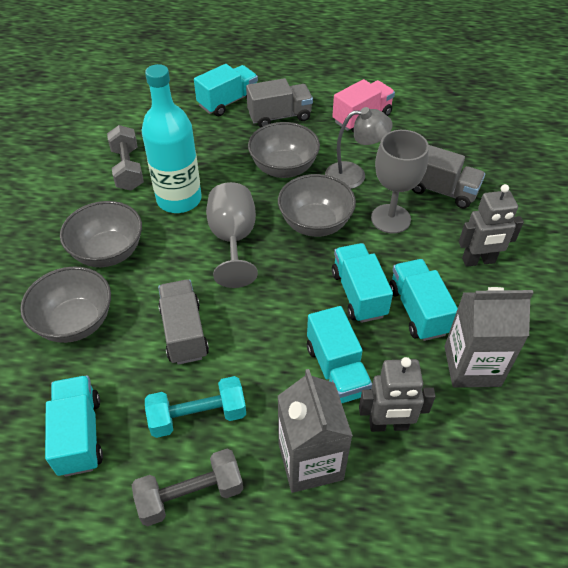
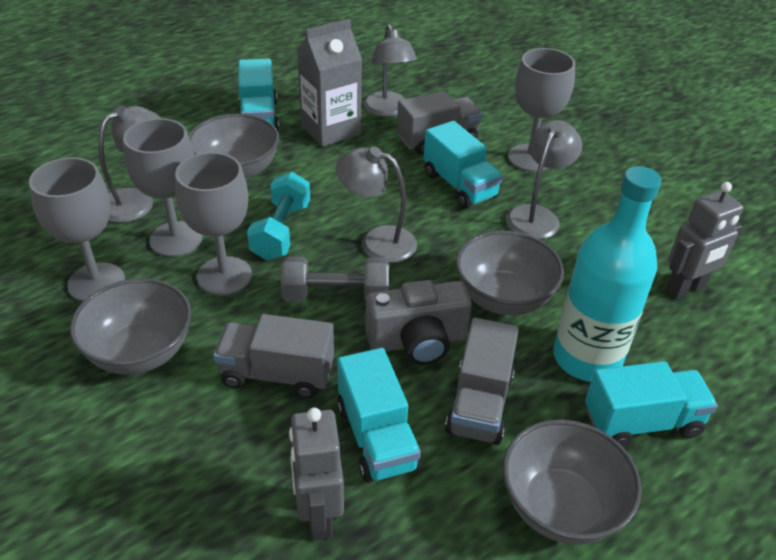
grey camera: 0 -> 1
grey carton: 2 -> 1
grey dumbbell: 2 -> 1
grey goblet: 2 -> 4
grey lamp: 1 -> 4
pink truck: 1 -> 0
turquoise truck: 5 -> 4

